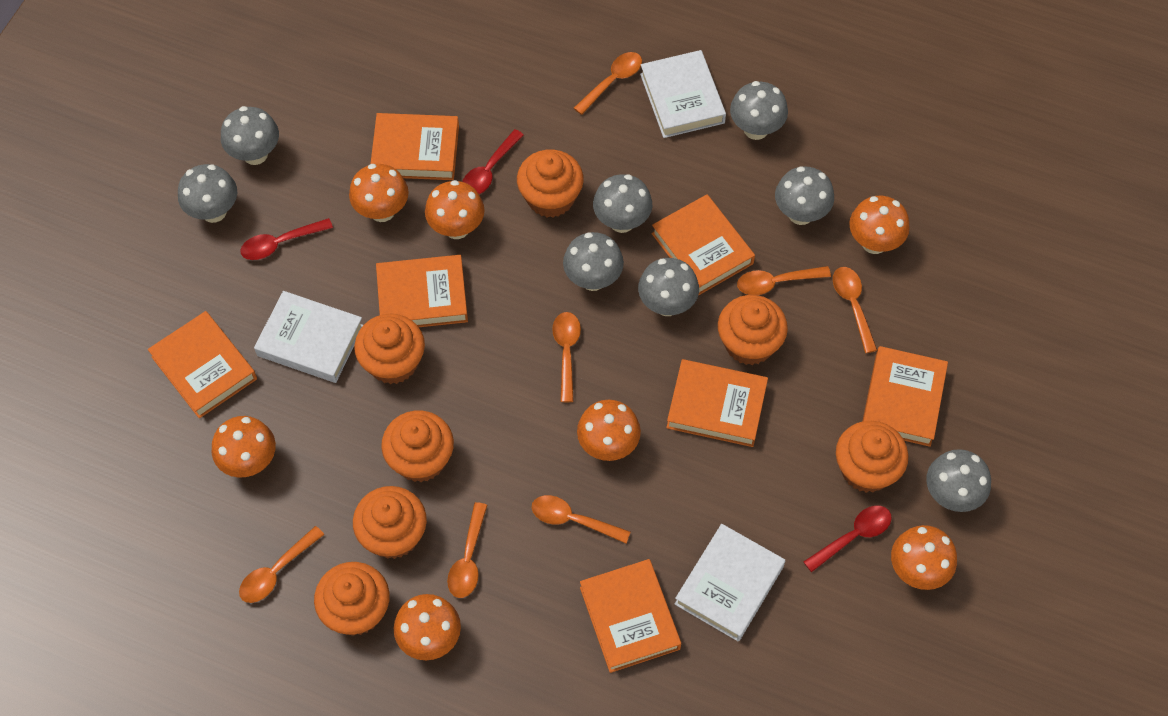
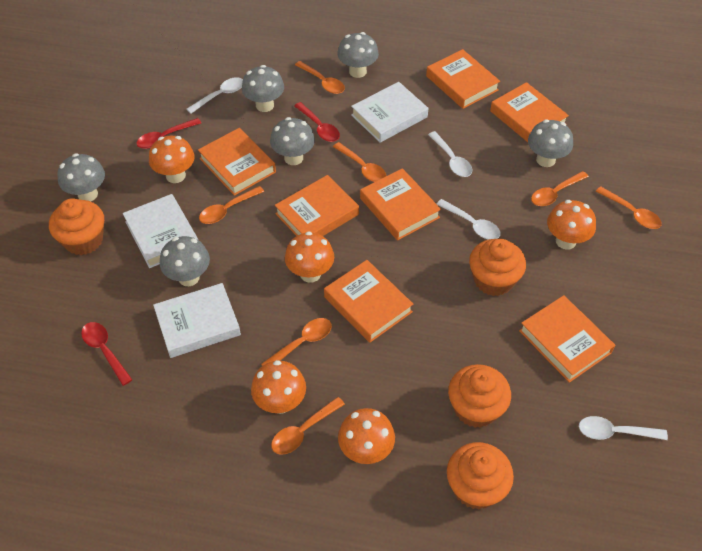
grey mushroom: 8 -> 6
orange cupcake: 7 -> 4
orange mushroom: 7 -> 5
white spoon: 0 -> 4

